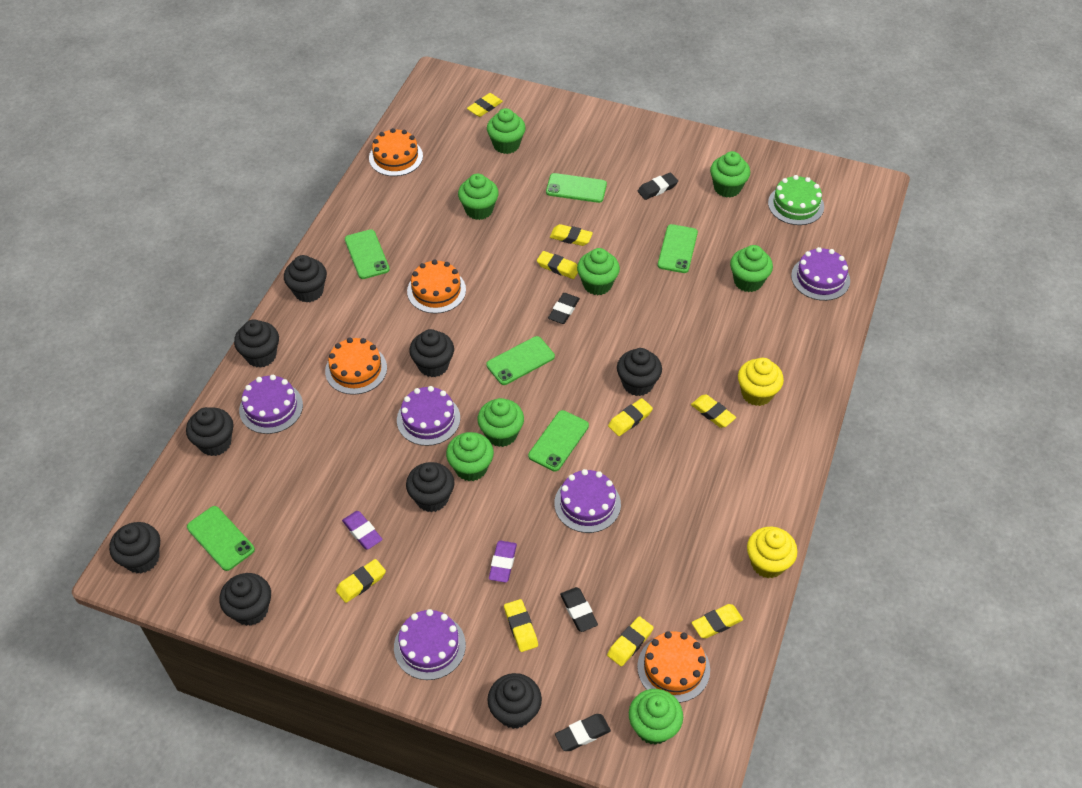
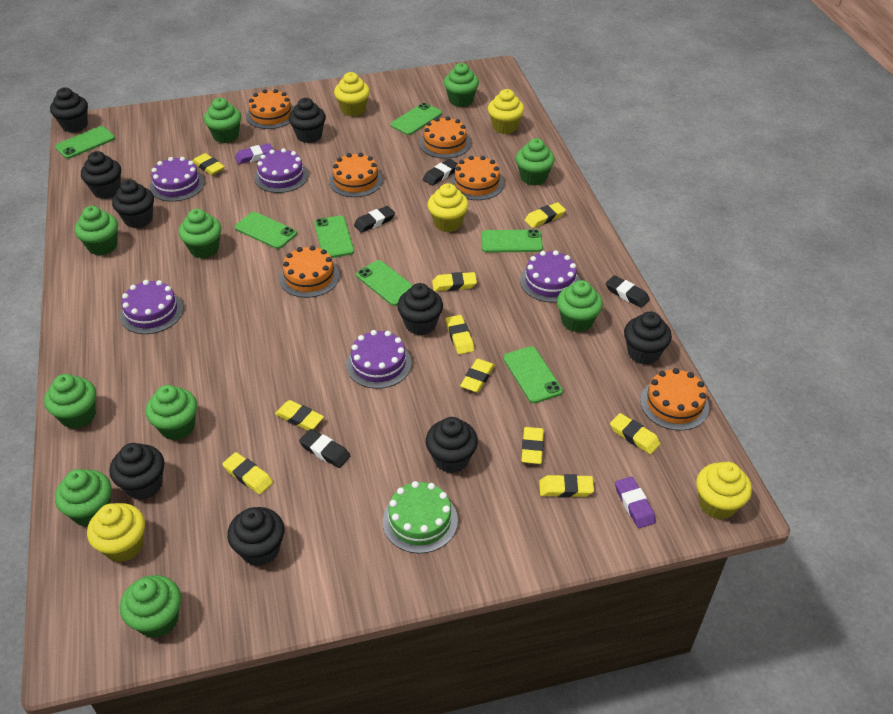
green cupcake: 8 -> 10
green phone: 6 -> 7
orange cake: 4 -> 6
yellow cupcake: 2 -> 5
yellow eraser: 9 -> 10

